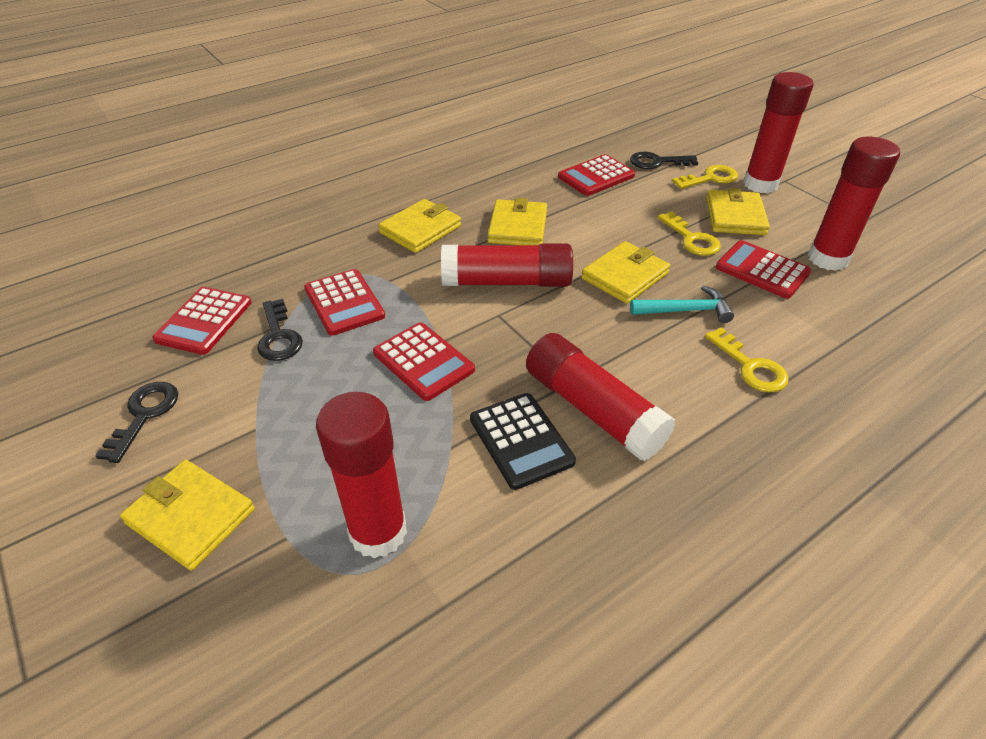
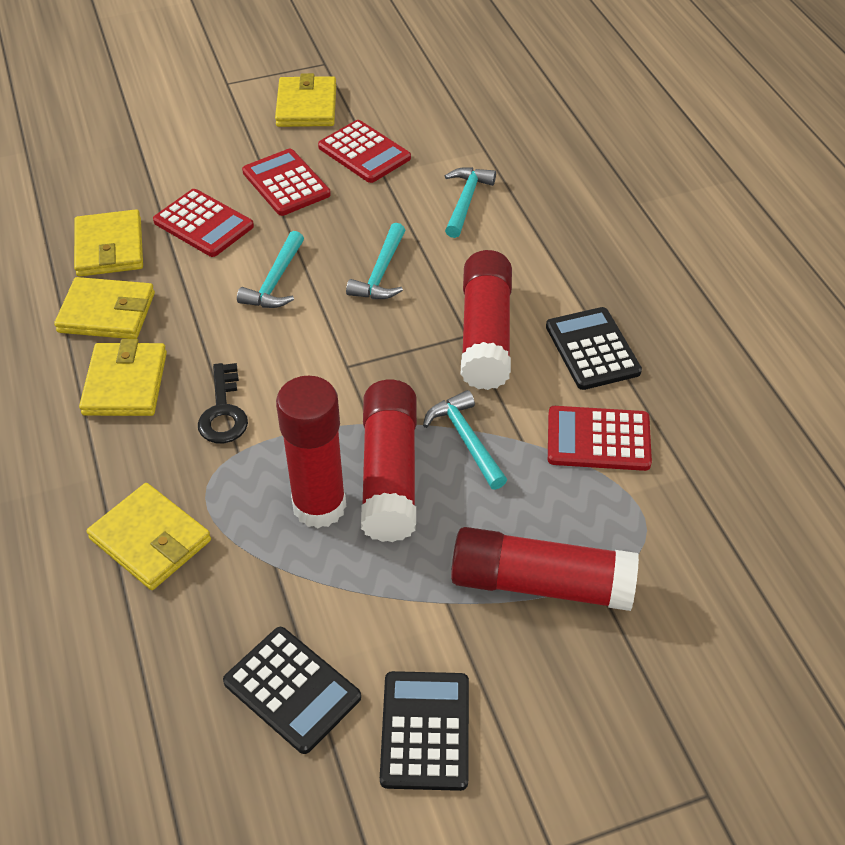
black calculator: 1 -> 3
black key: 3 -> 1
red calculator: 5 -> 4
red glue stick: 5 -> 4
turquoise hammer: 1 -> 4
yellow key: 3 -> 0

